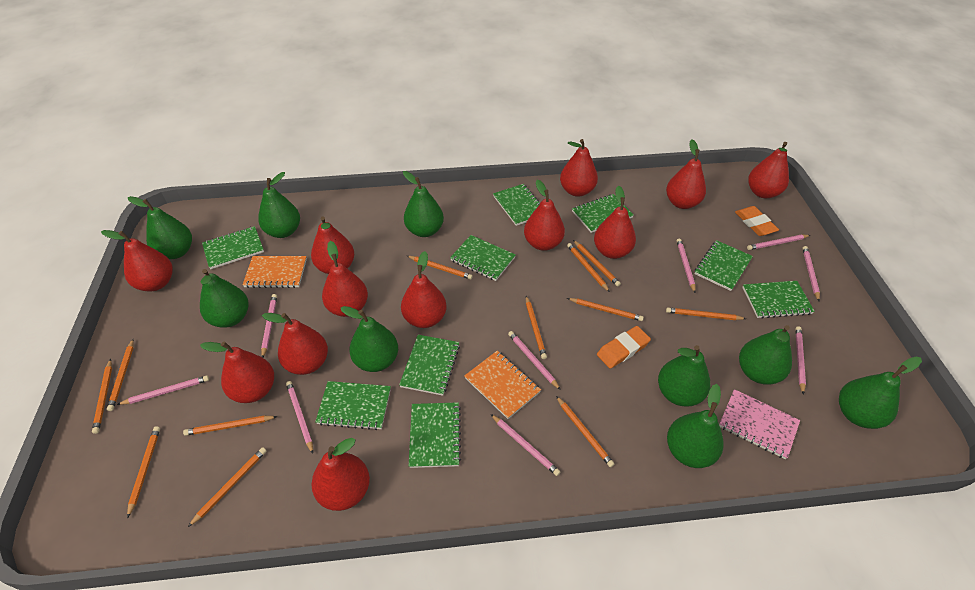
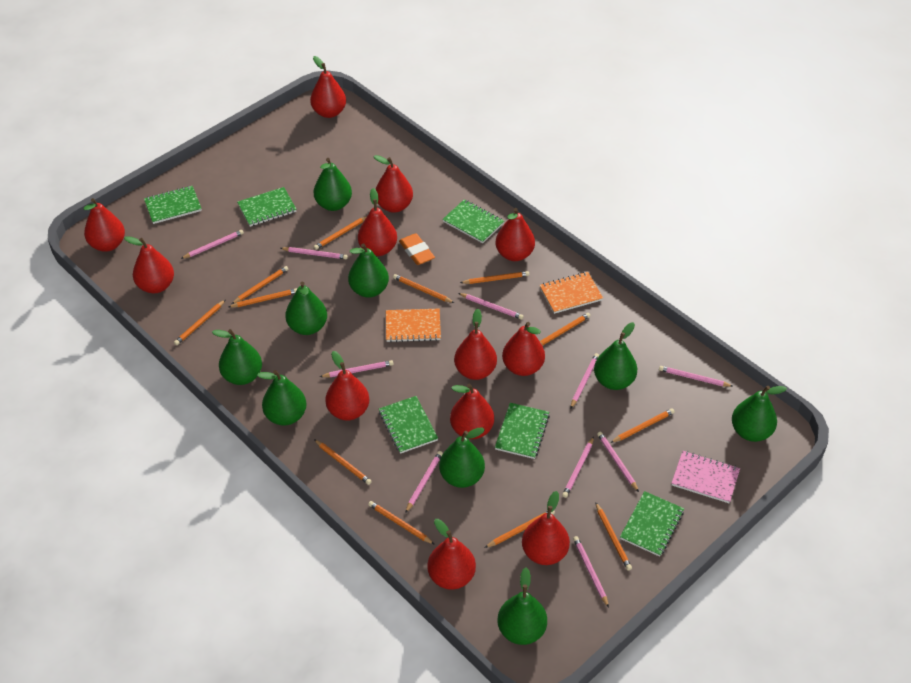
green notebook: 9 -> 6
orange eraser: 2 -> 1
pink pencil: 9 -> 10

